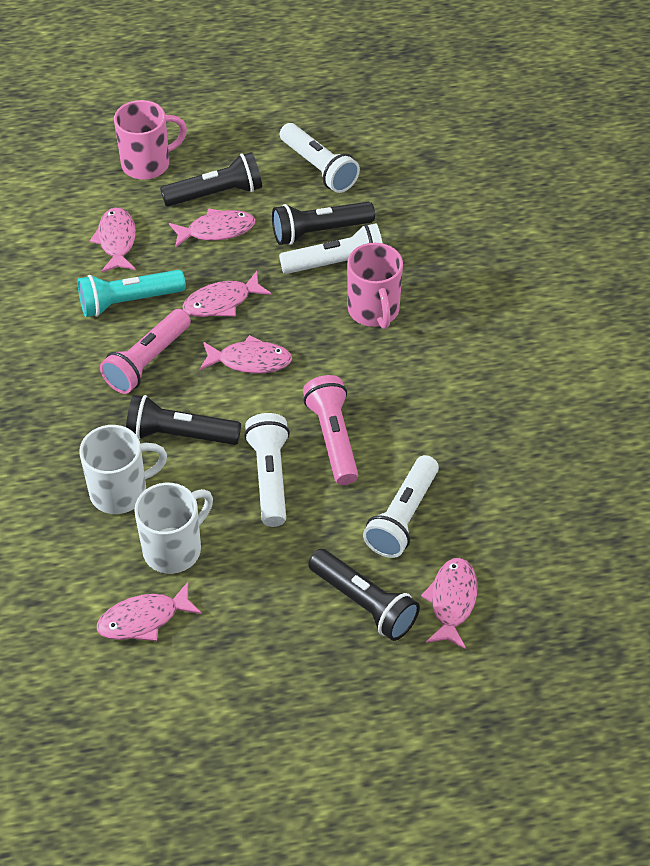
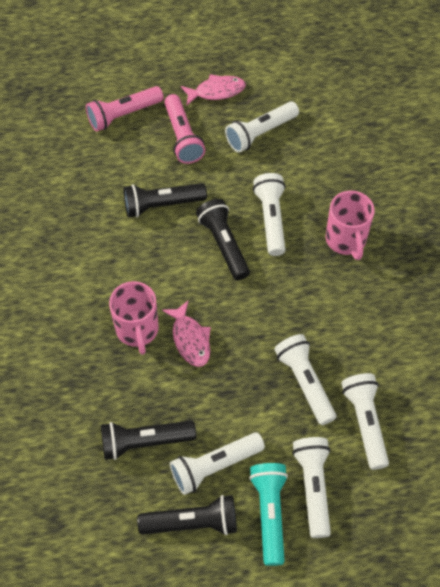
pink fish: 6 -> 2
white flashlight: 4 -> 6
white mug: 2 -> 0

